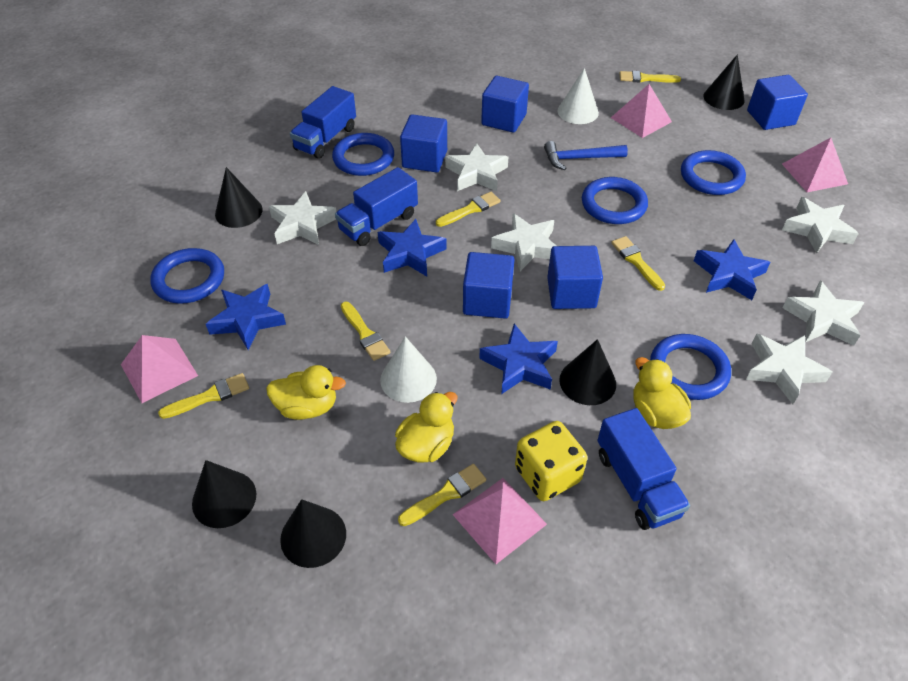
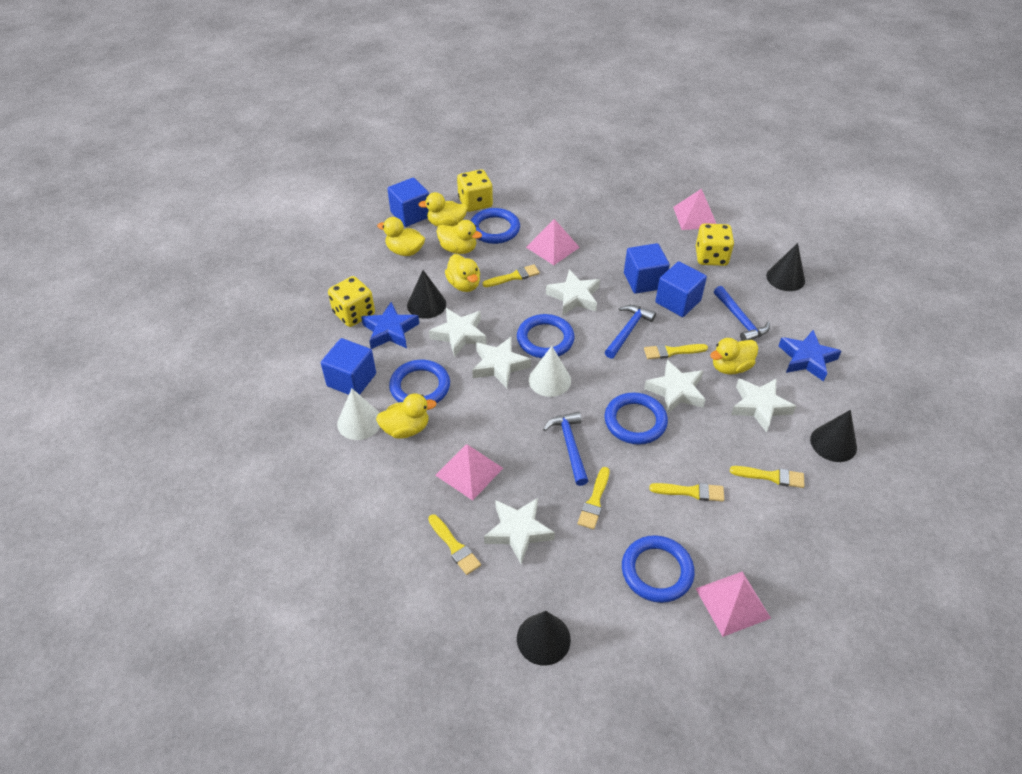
black cone: 5 -> 4
blue cube: 5 -> 4
blue hammer: 1 -> 3
blue star: 4 -> 2
blue truck: 3 -> 0
yellow dice: 1 -> 3
yellow duck: 3 -> 6

